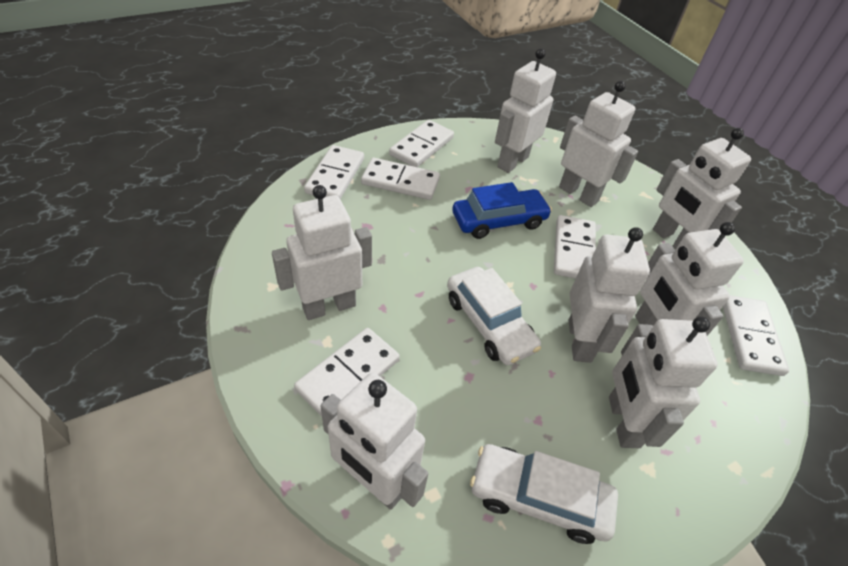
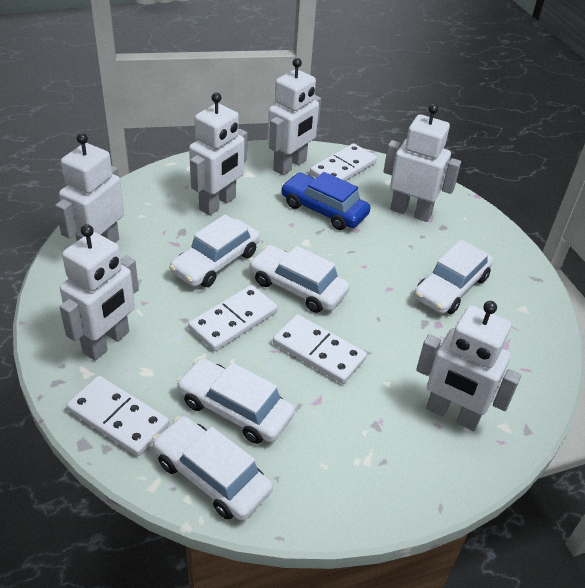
white car: 2 -> 5
white domino: 6 -> 4
white robot: 8 -> 6

